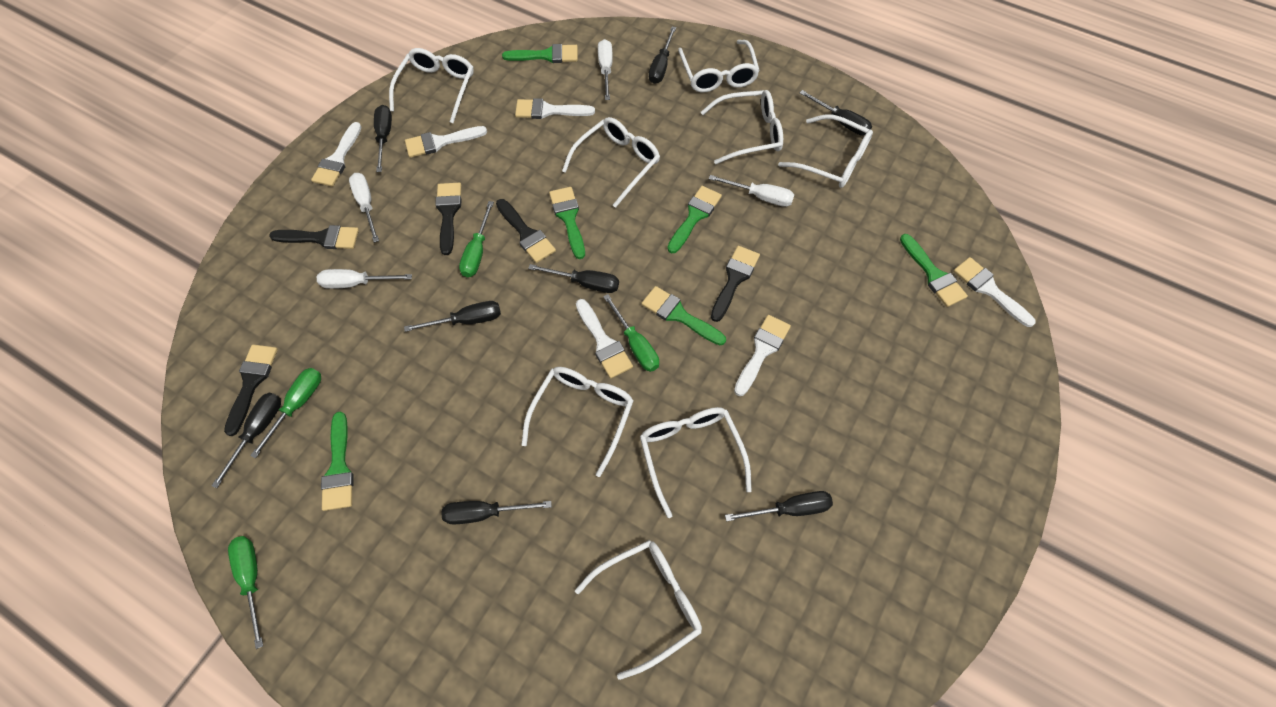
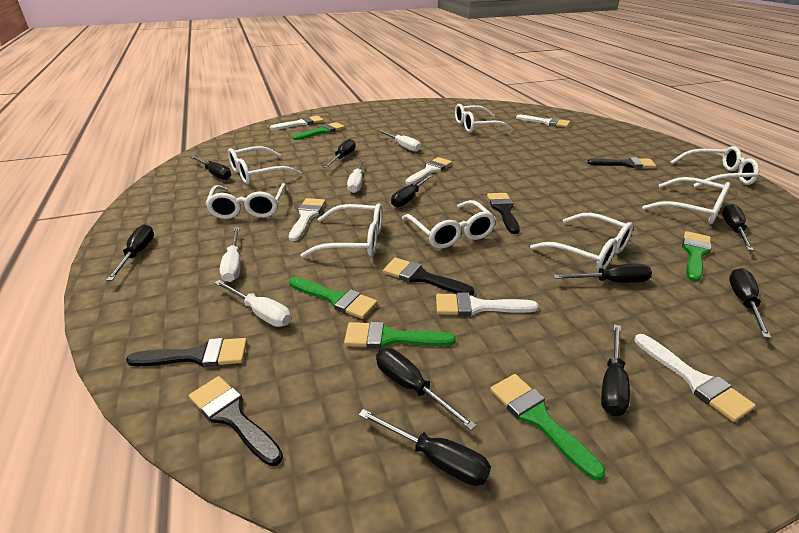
black screwdriver: 8 -> 10
green brush: 6 -> 5
green screwdriver: 4 -> 0

